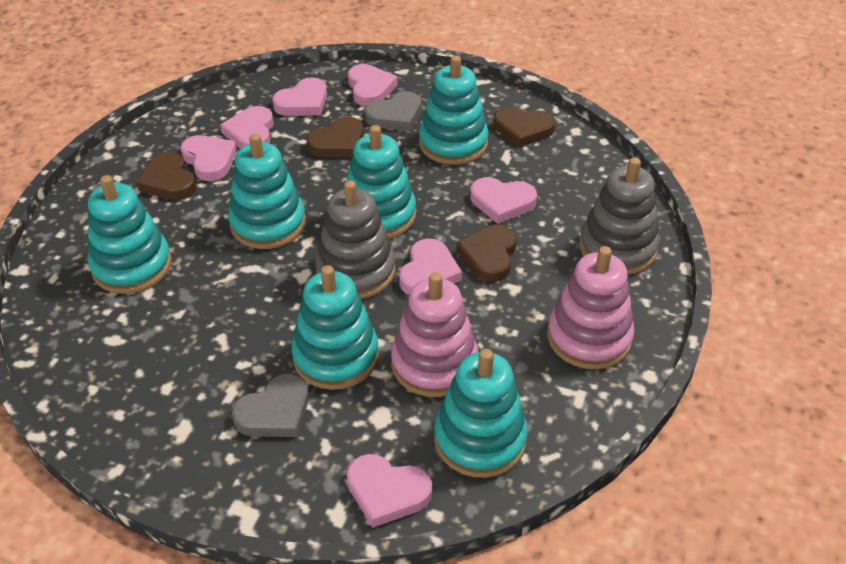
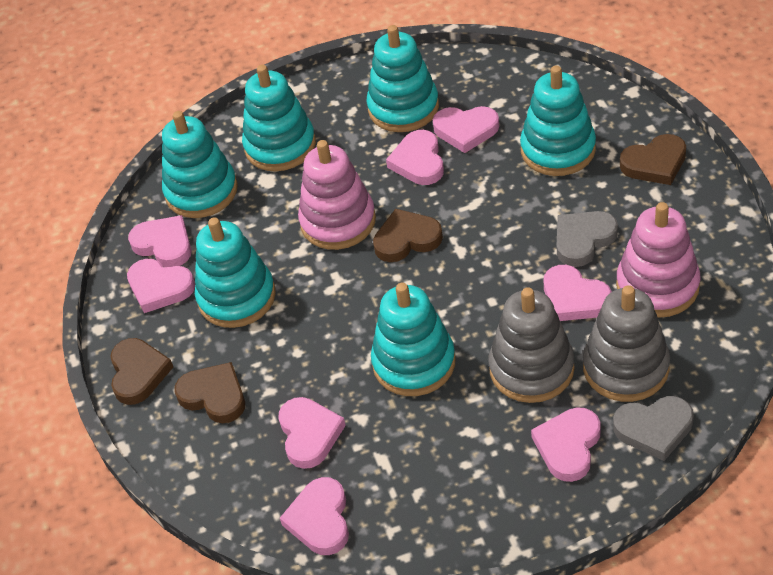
pink heart: 7 -> 8

